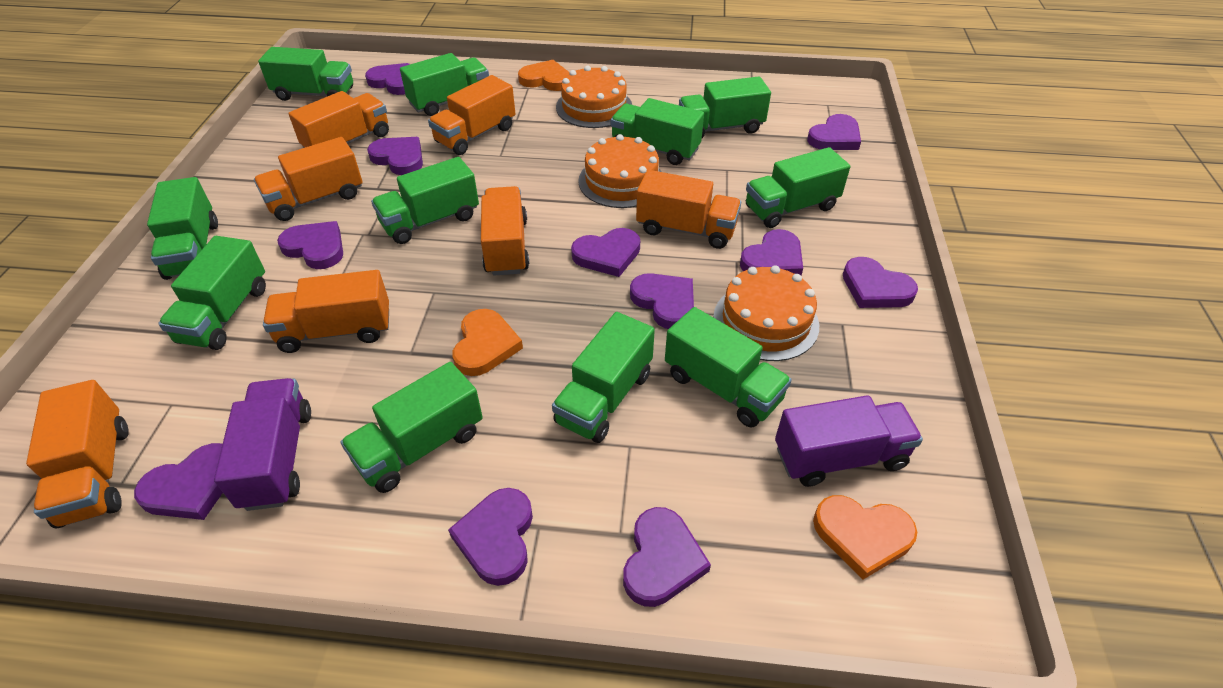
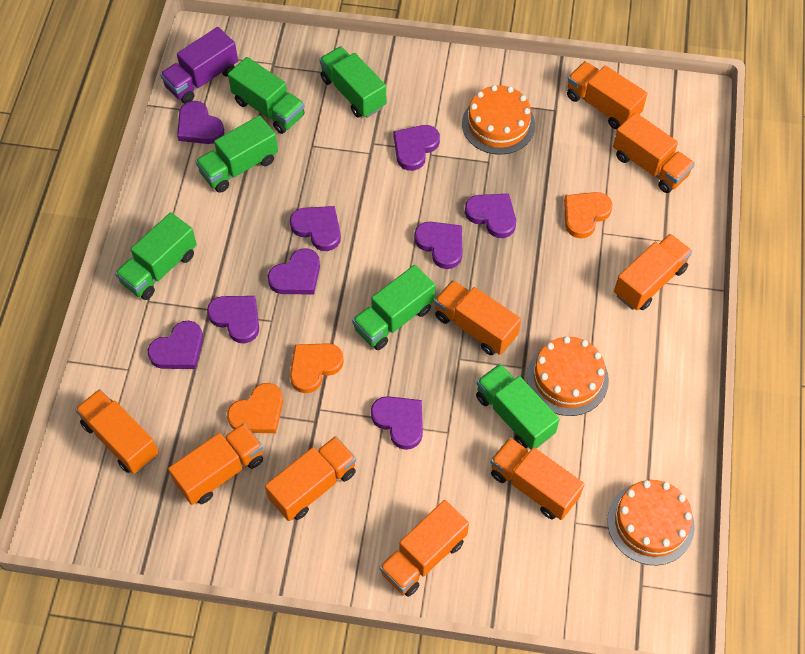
green truck: 11 -> 6
orange truck: 7 -> 9
purple heart: 11 -> 9
purple truck: 2 -> 1

